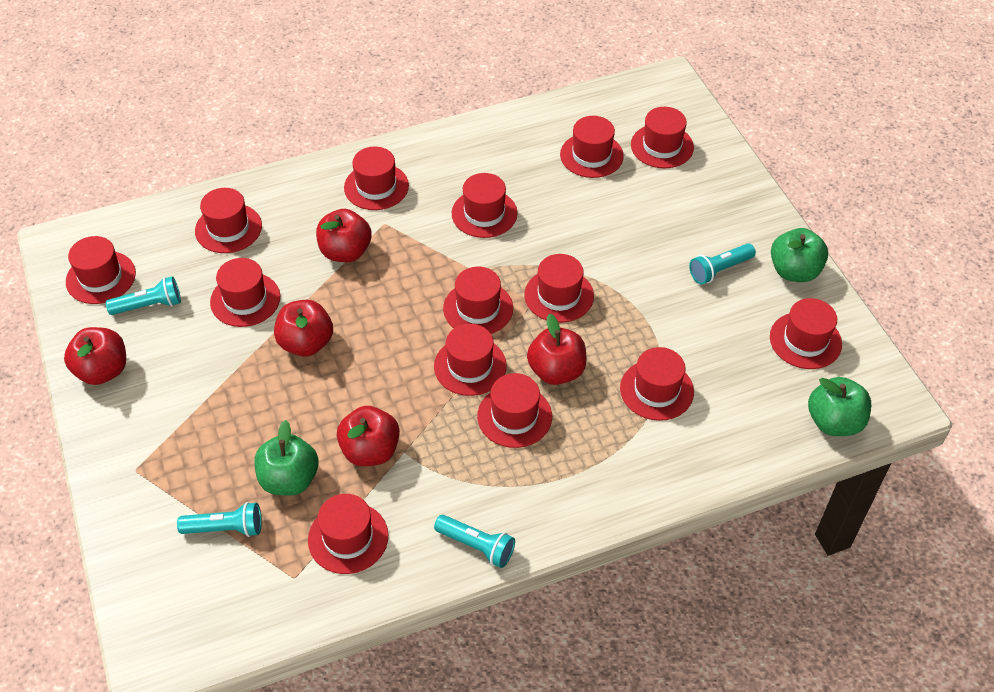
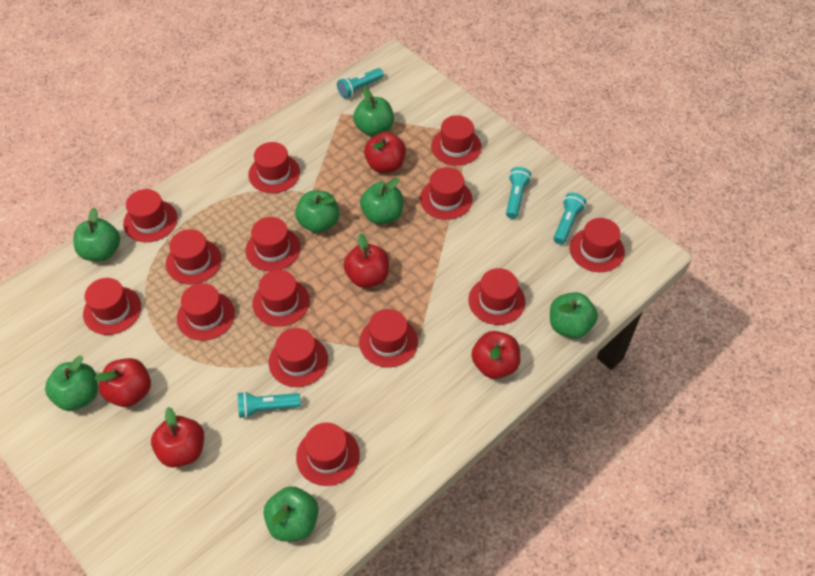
green apple: 3 -> 7

